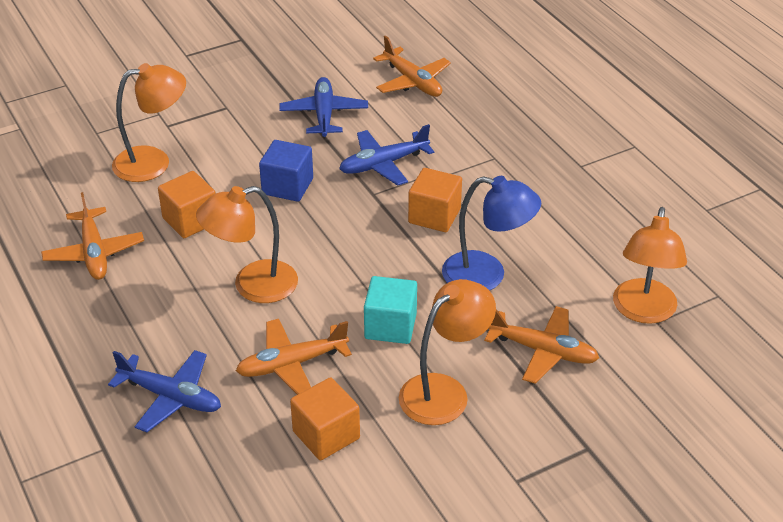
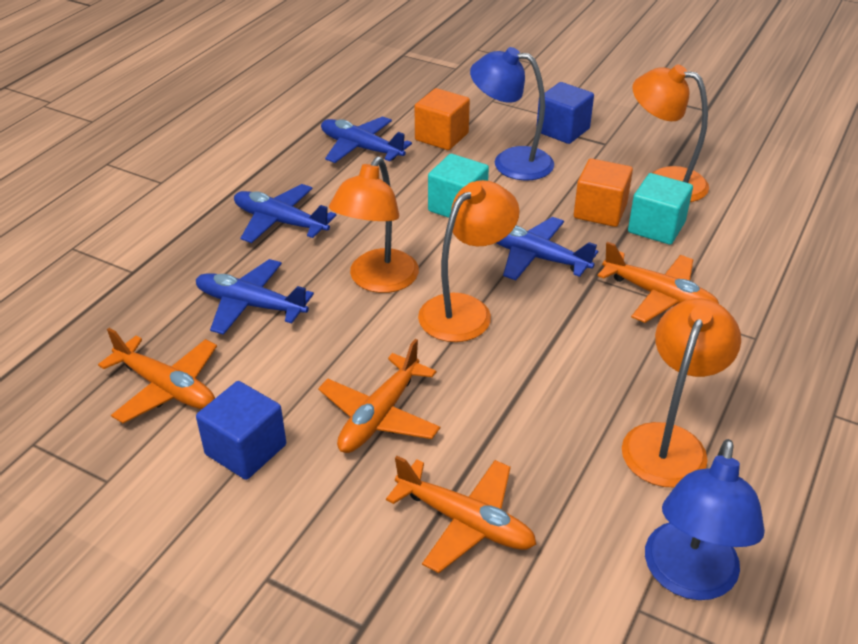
blue cube: 1 -> 2
blue lamp: 1 -> 2
blue plane: 3 -> 4
orange cube: 3 -> 2
turquoise cube: 1 -> 2

